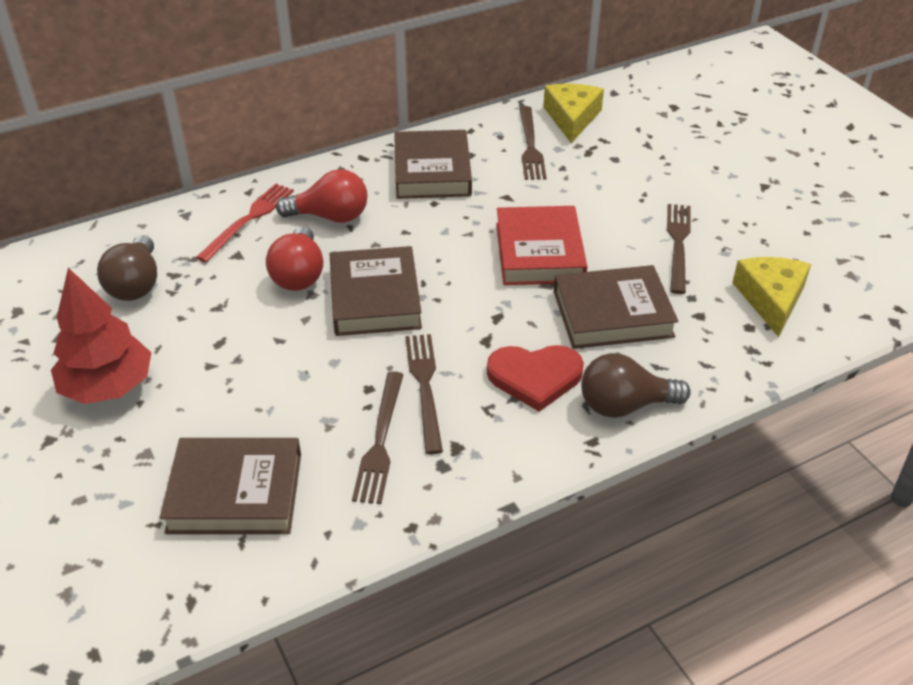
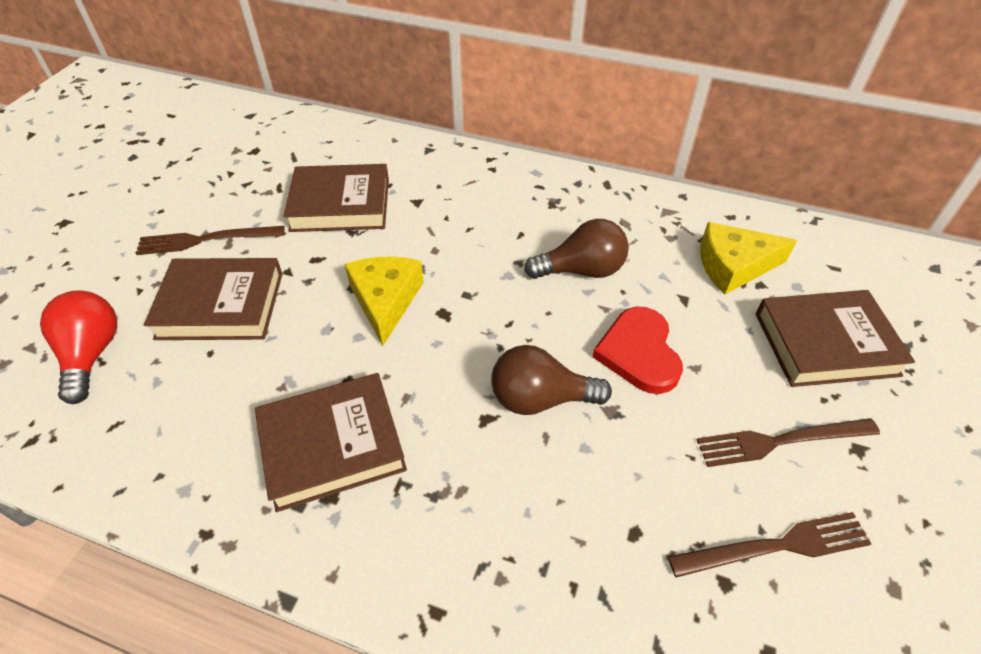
brown fork: 4 -> 3
red book: 1 -> 0
red fork: 1 -> 0
red light bulb: 2 -> 1
red tree: 1 -> 0

